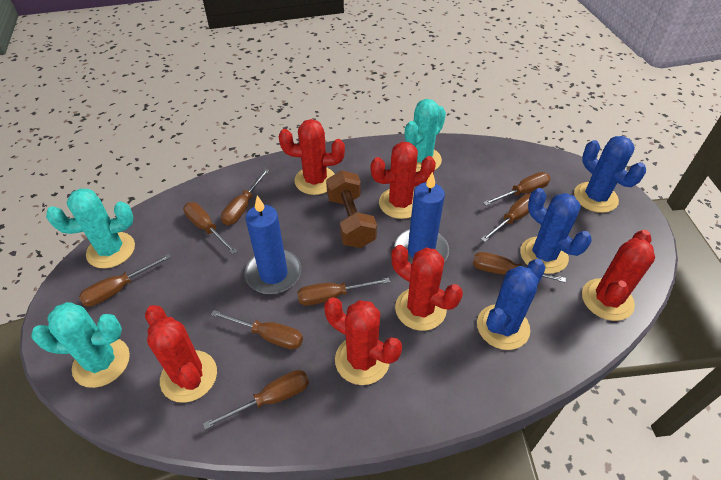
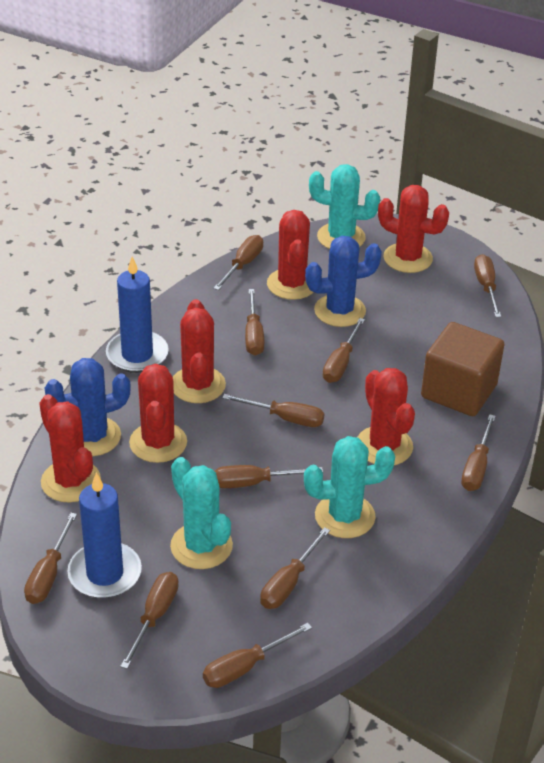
blue cactus: 3 -> 2
brown cube: 0 -> 1
brown dumbbell: 1 -> 0
brown screwdriver: 9 -> 11

